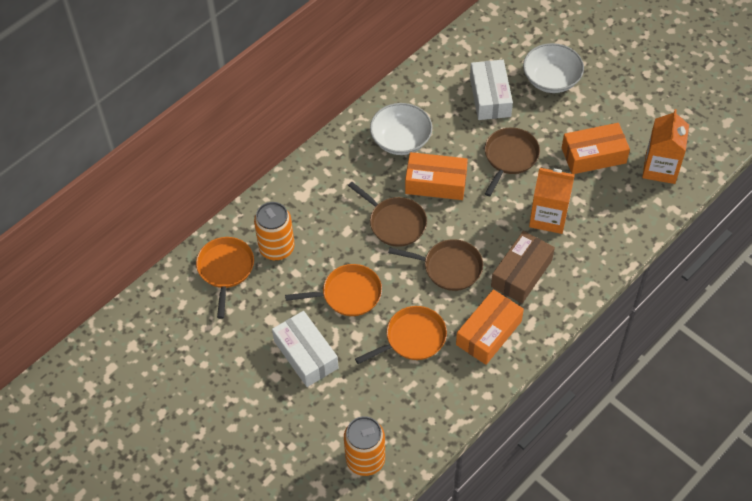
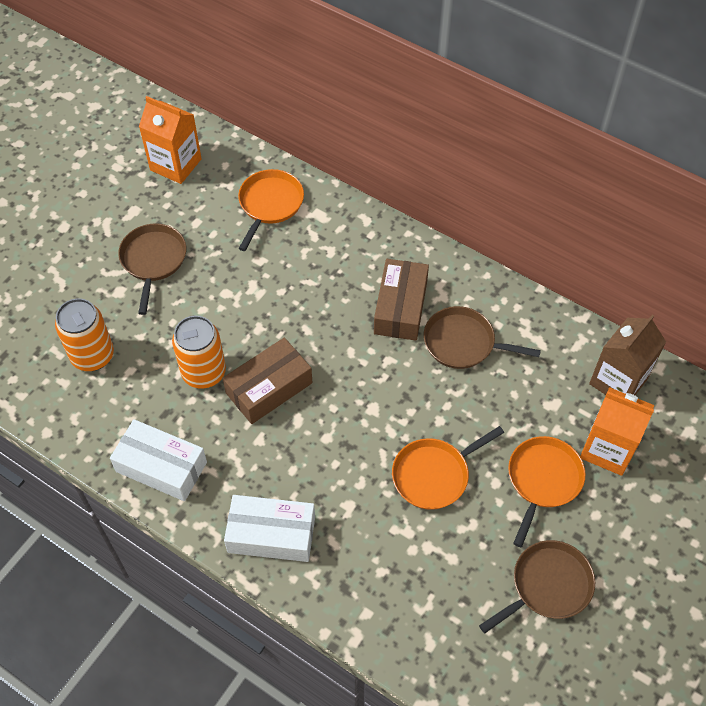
brown box: 1 -> 2
brown carton: 0 -> 1
orange box: 3 -> 0
white bowl: 2 -> 0

